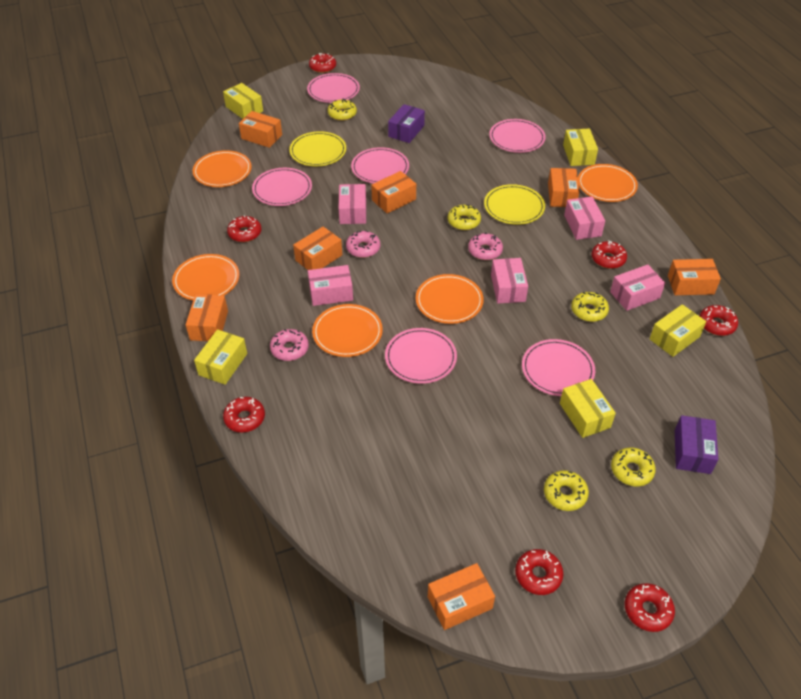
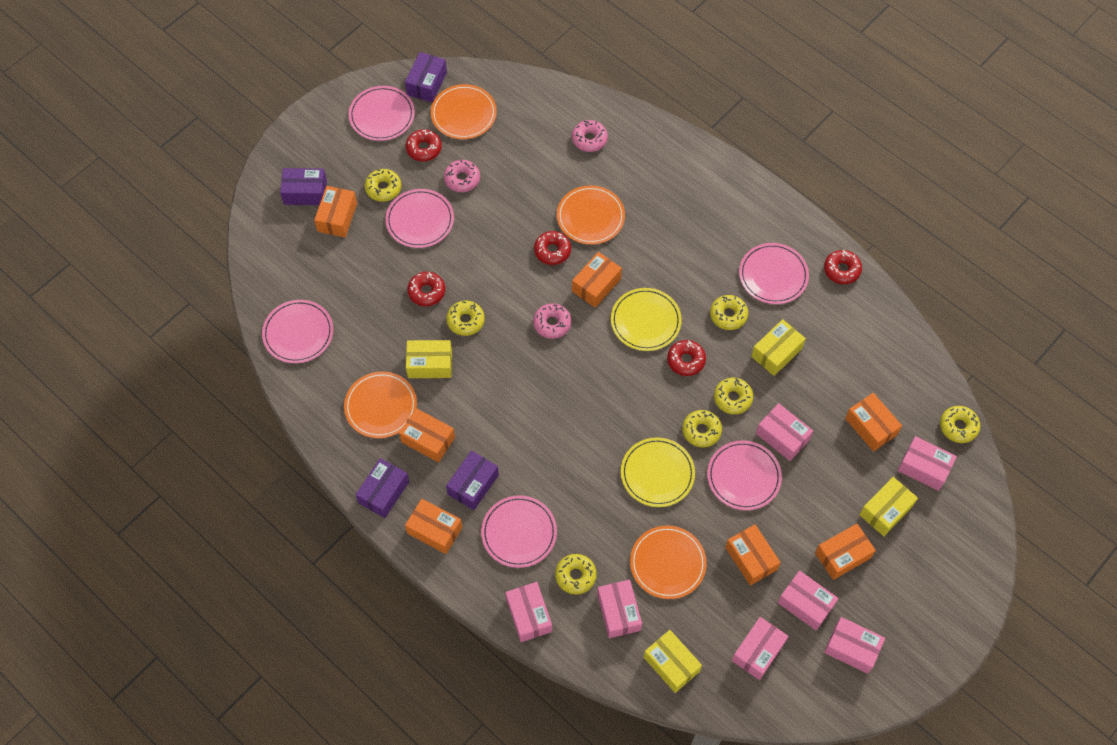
orange plate: 5 -> 4
pink box: 5 -> 7
purple box: 2 -> 4
red donut: 7 -> 5
yellow box: 5 -> 4
yellow donut: 5 -> 7

